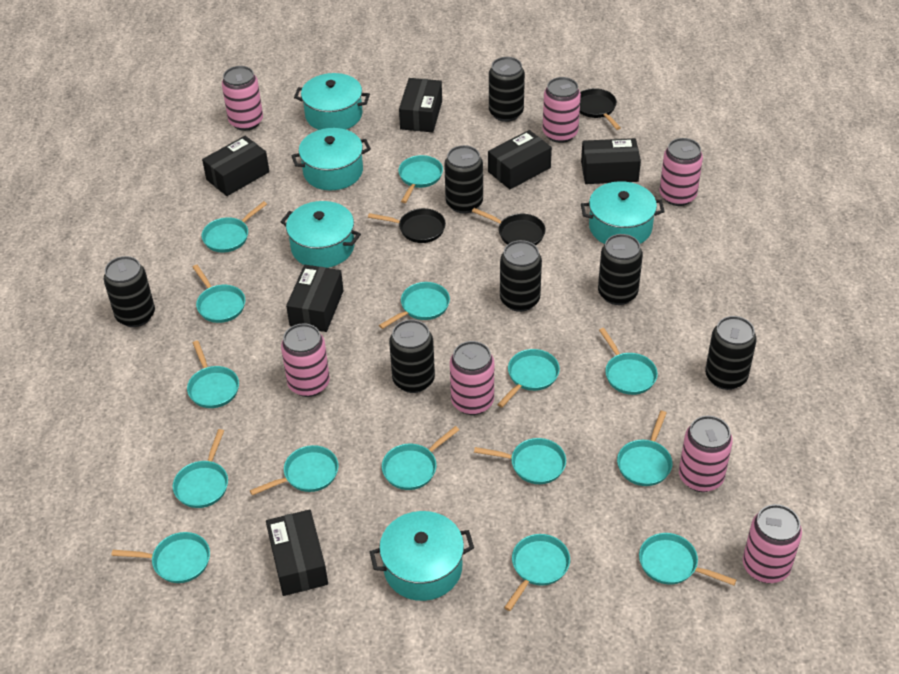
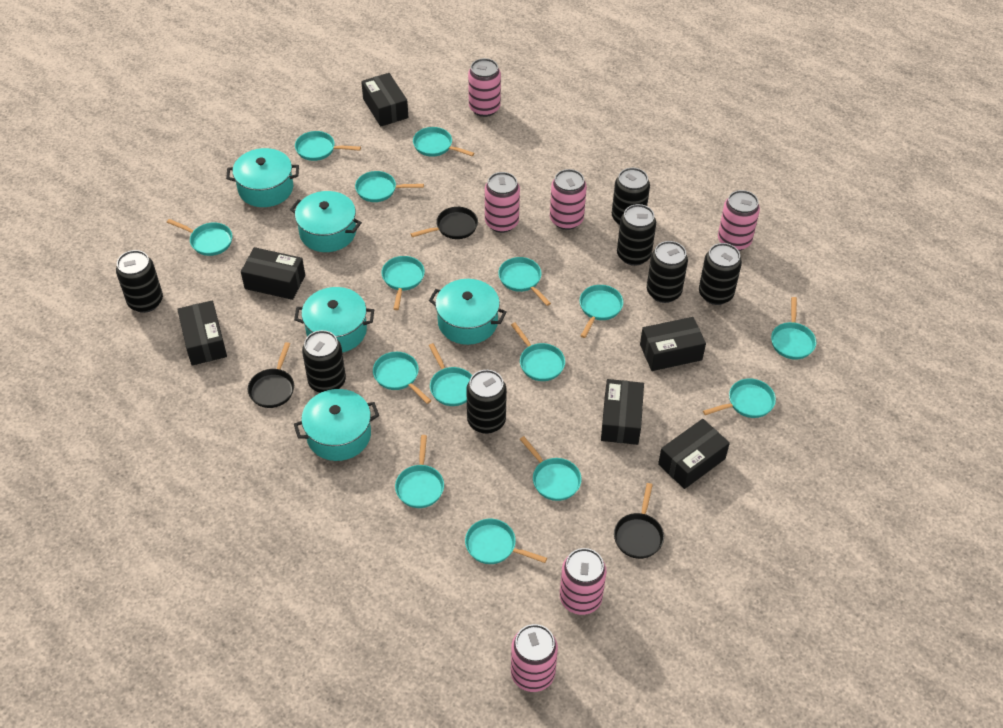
pink can: 7 -> 6

